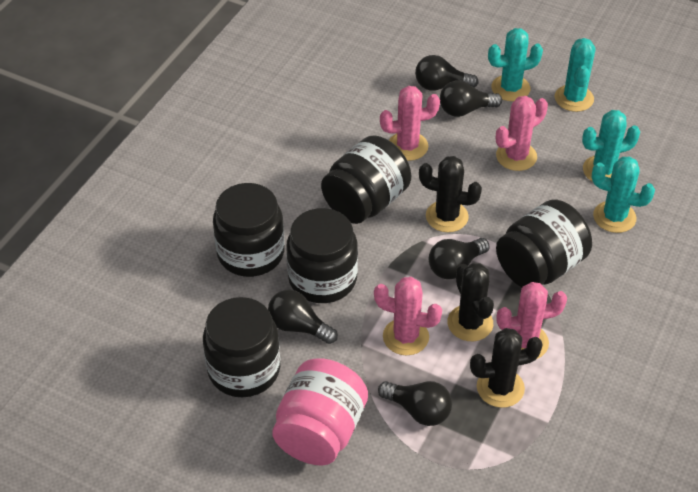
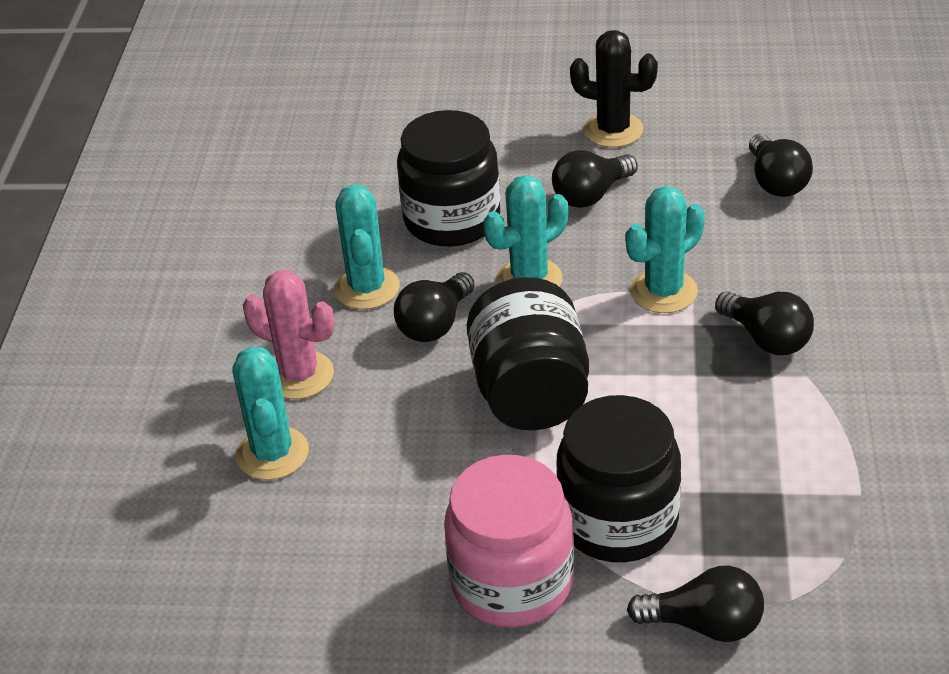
black cactus: 3 -> 1
black jar: 5 -> 3
pink cactus: 4 -> 1

